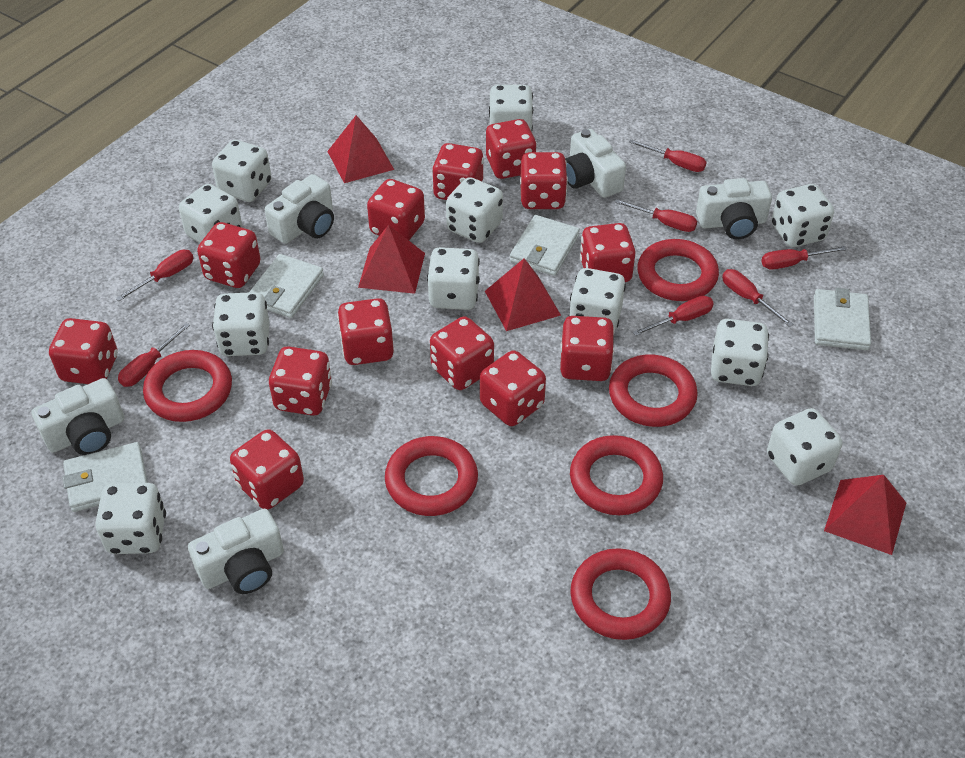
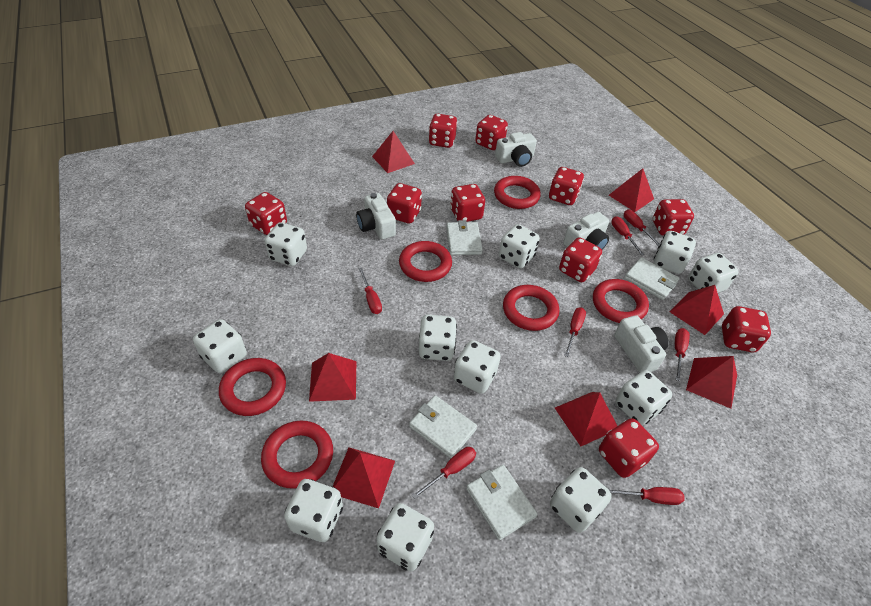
red dice: 13 -> 10
red pyramid: 4 -> 7
white camera: 5 -> 4

